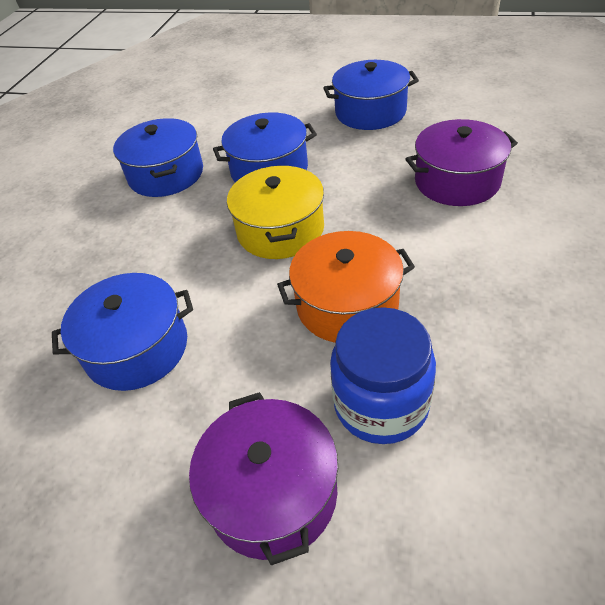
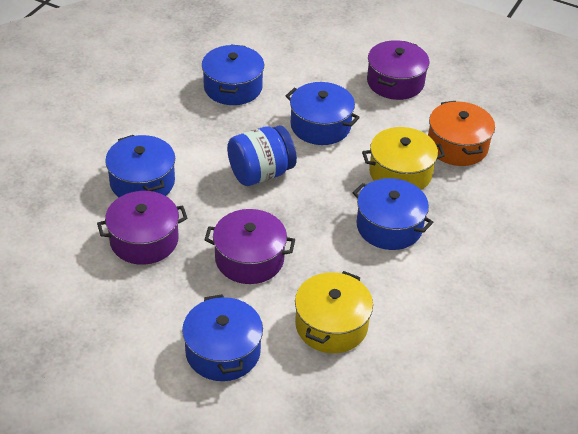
blue pot: 4 -> 5
purple pot: 2 -> 3
yellow pot: 1 -> 2

